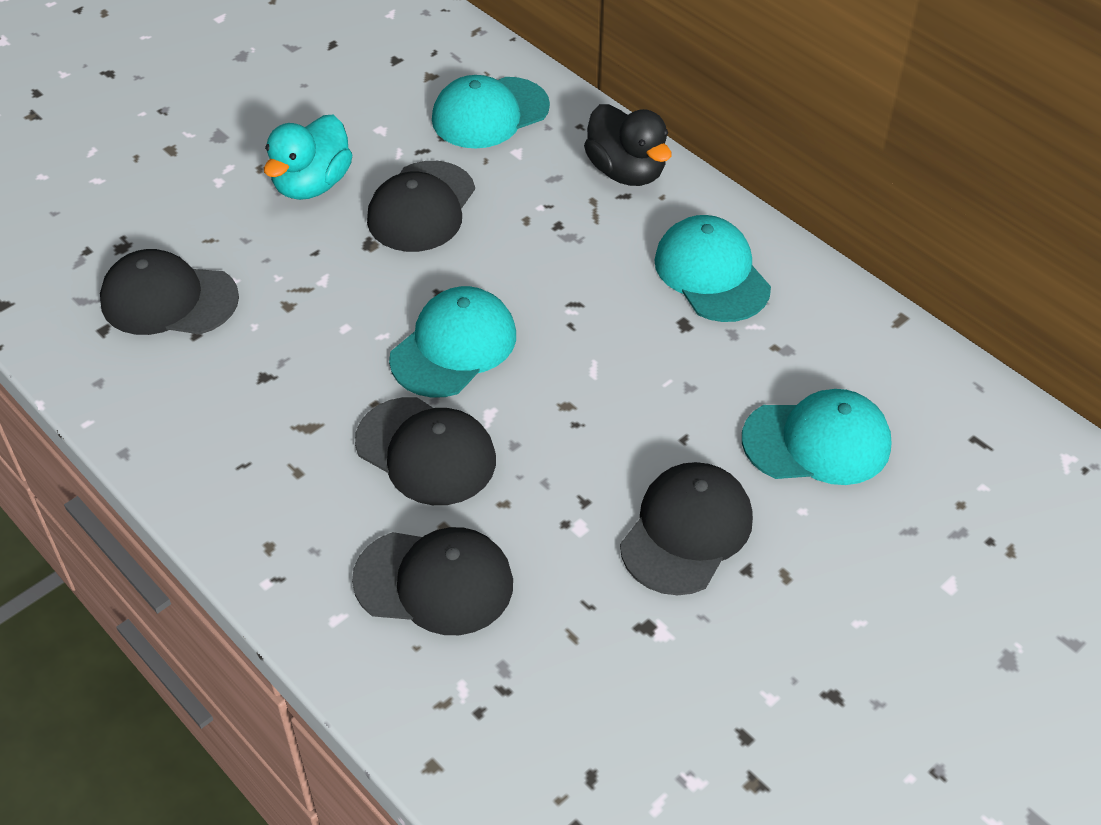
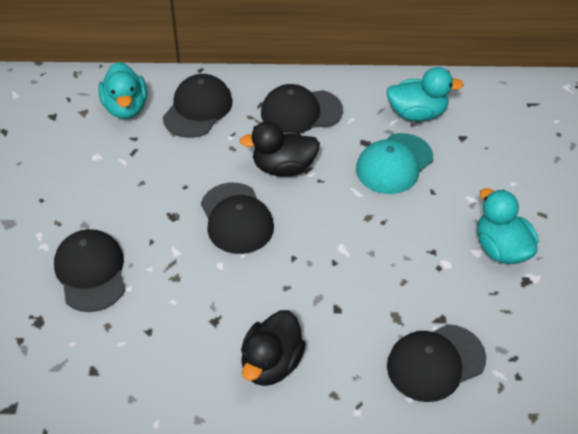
black duck: 1 -> 2
turquoise cap: 4 -> 1
turquoise duck: 1 -> 3

